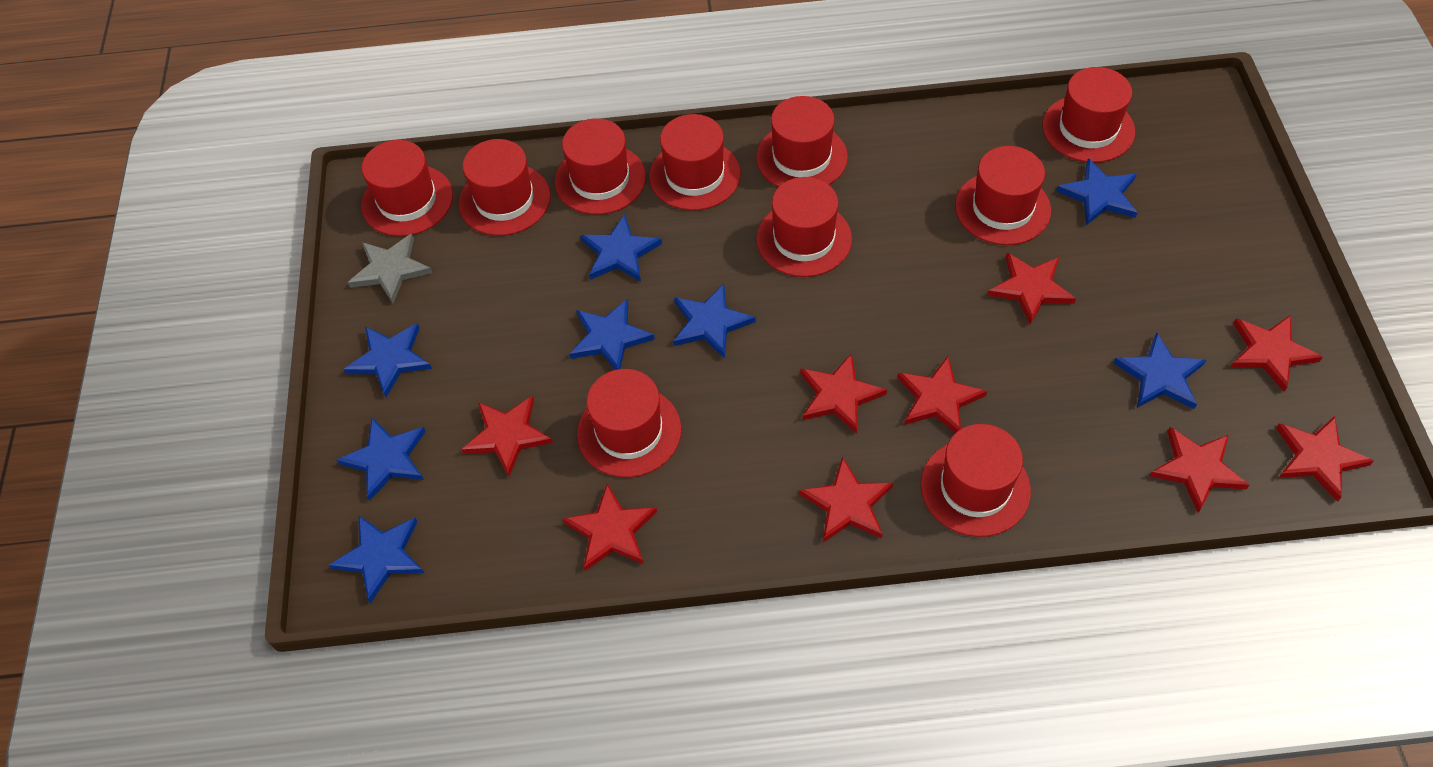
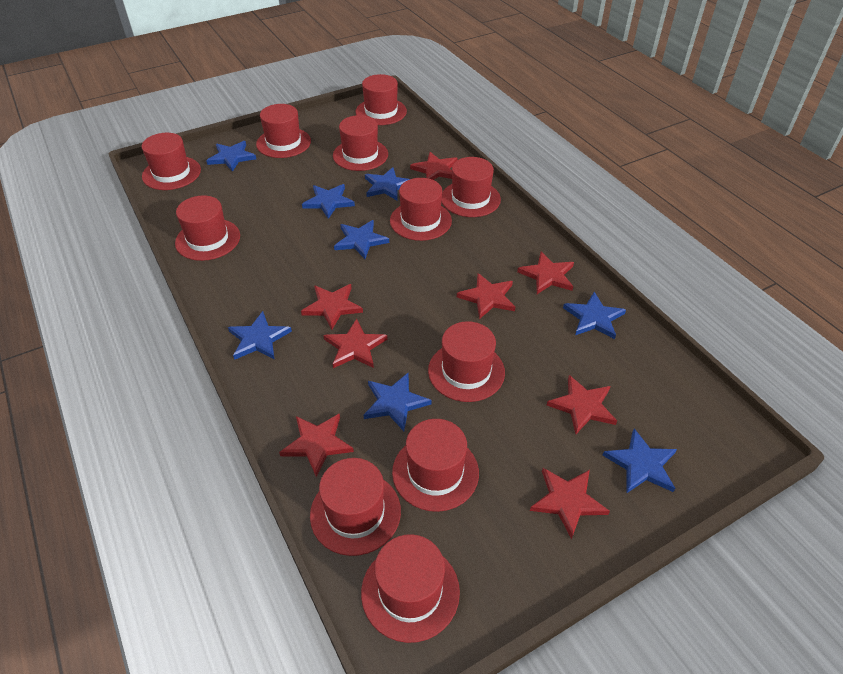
grey star: 1 -> 0
red hat: 10 -> 11
red star: 9 -> 8

